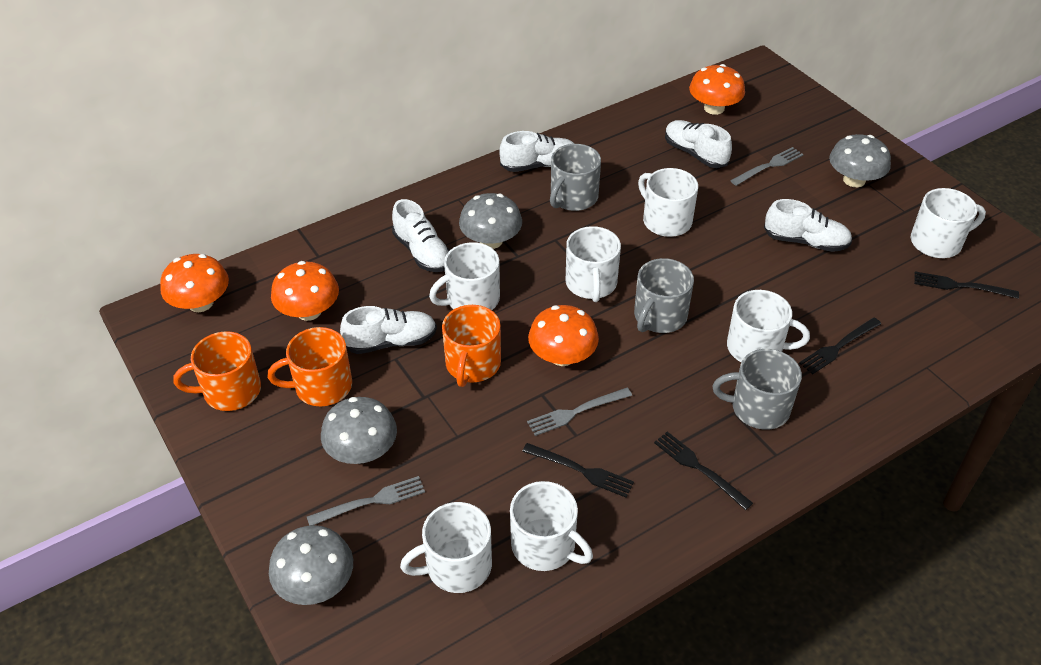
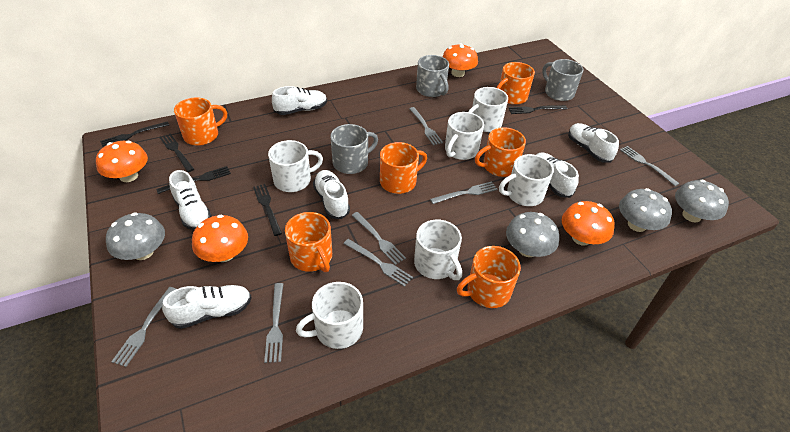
black fork: 4 -> 5
grey fork: 3 -> 7
orange mug: 3 -> 6
white mug: 7 -> 6
white shoe: 5 -> 6

